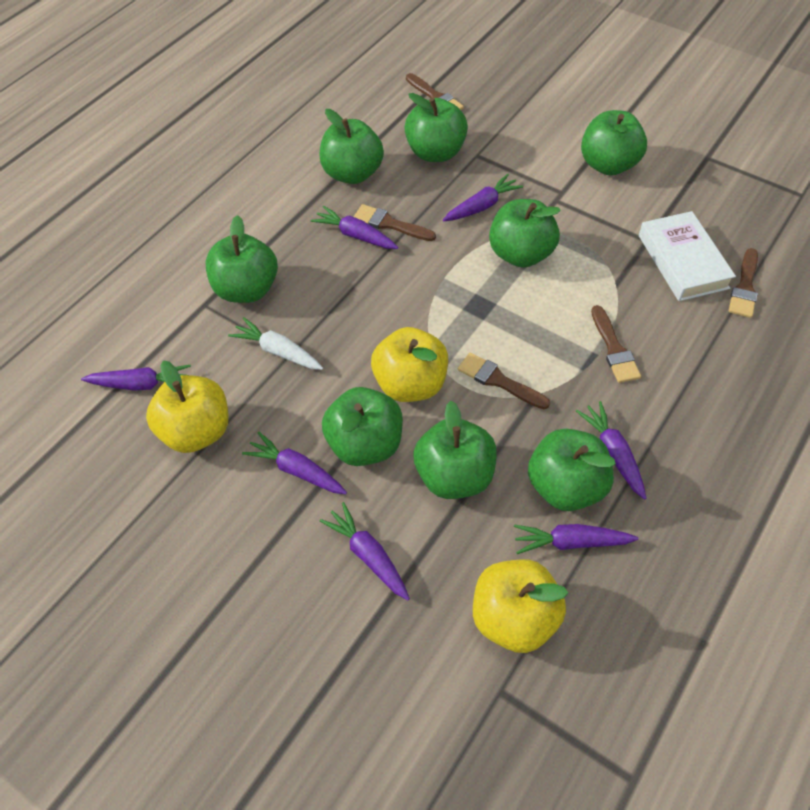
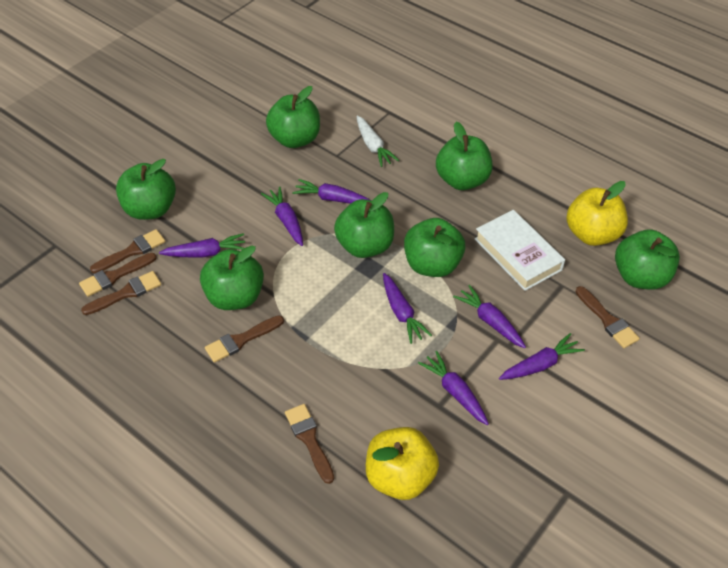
brown brush: 5 -> 6
green apple: 8 -> 7
yellow apple: 3 -> 2

